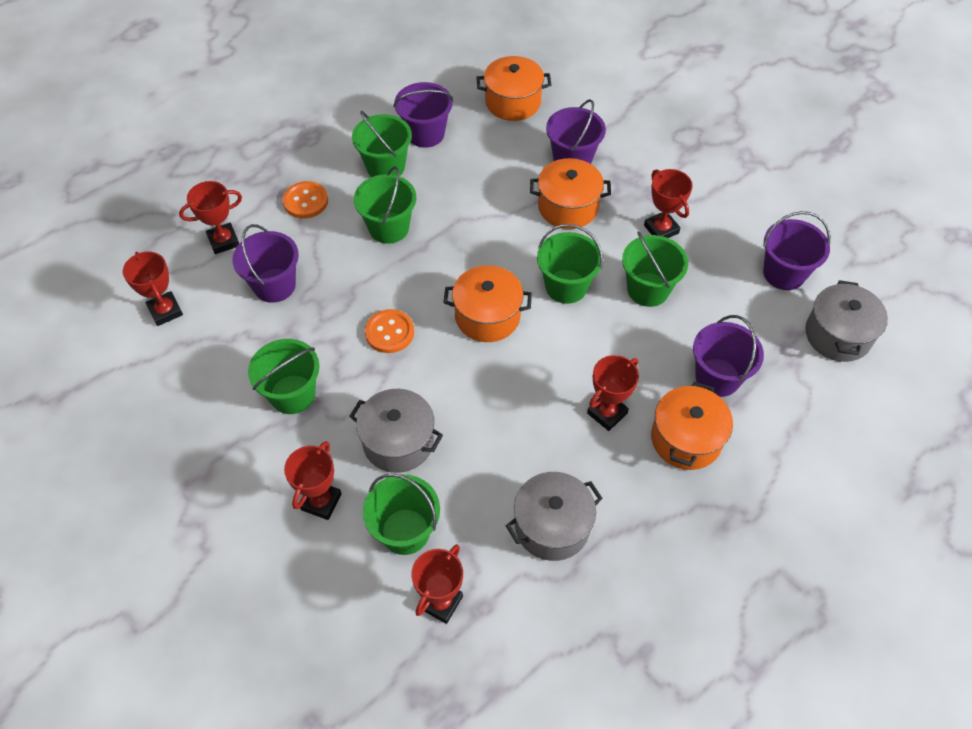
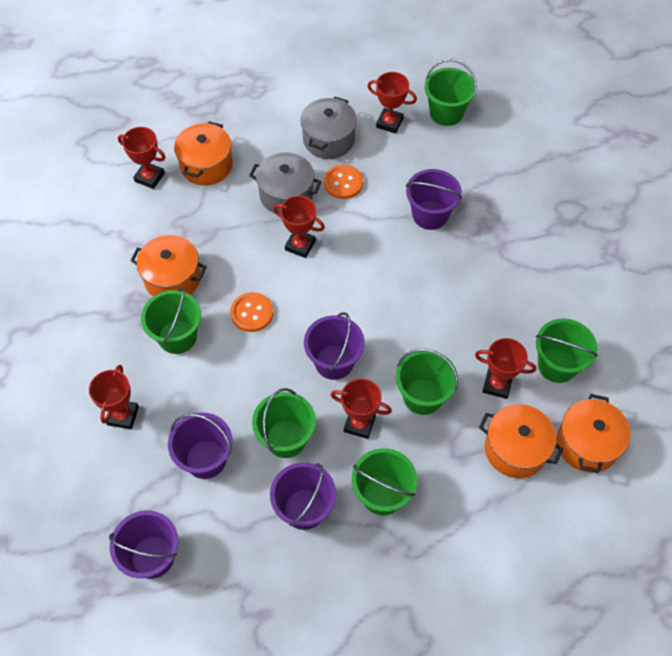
grey pot: 3 -> 2

